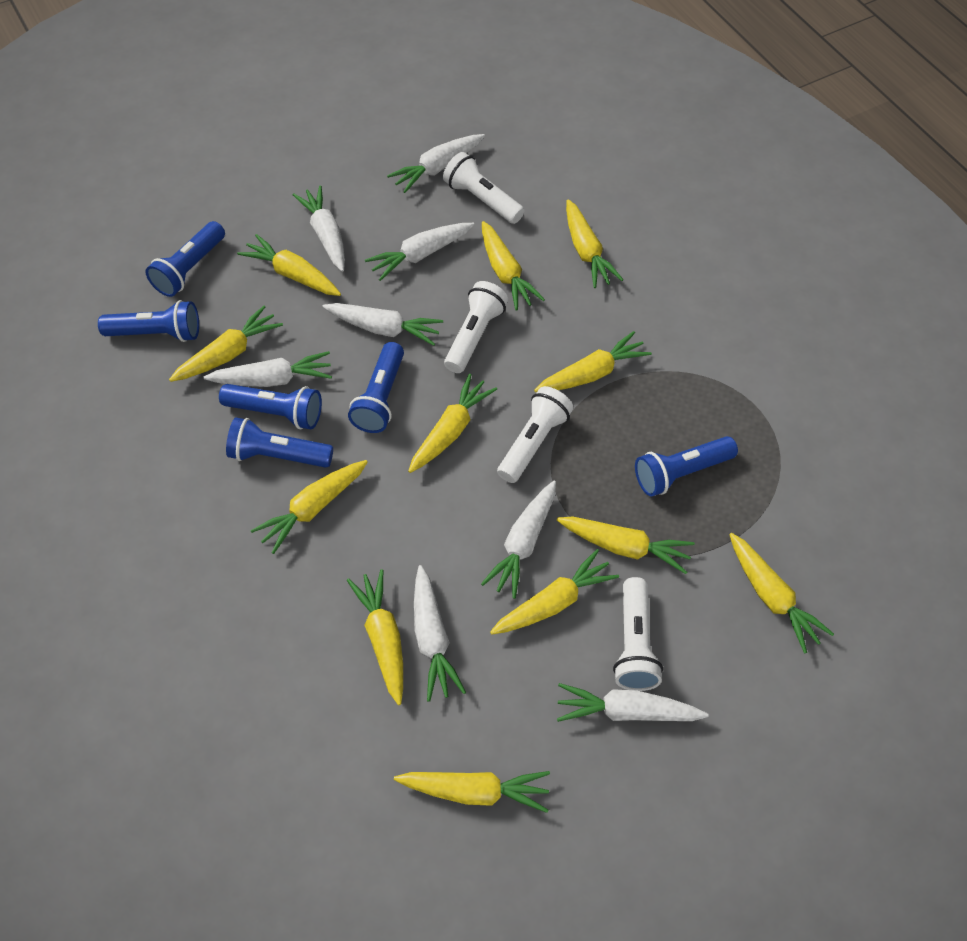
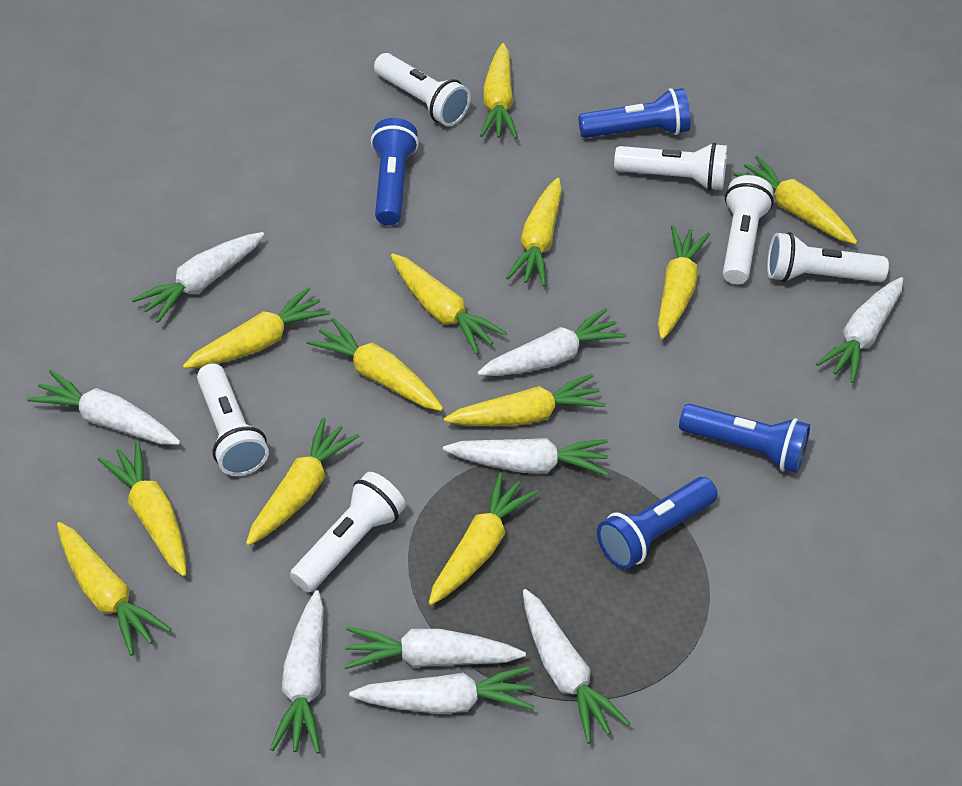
blue flashlight: 6 -> 4
white carrot: 8 -> 9
white flashlight: 4 -> 6

